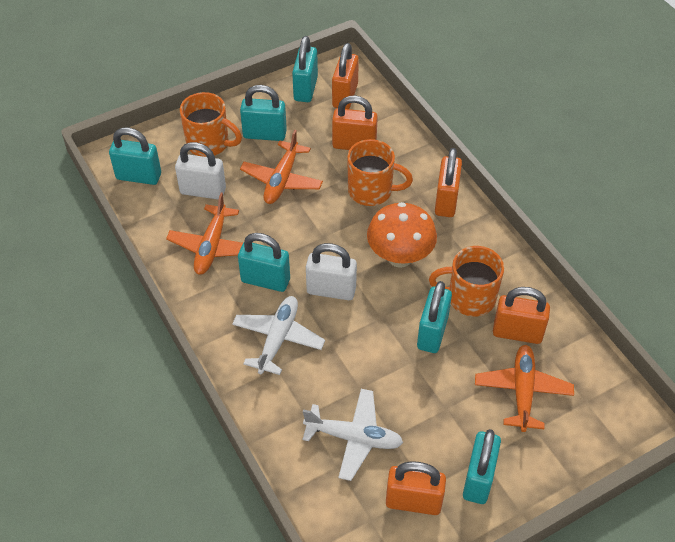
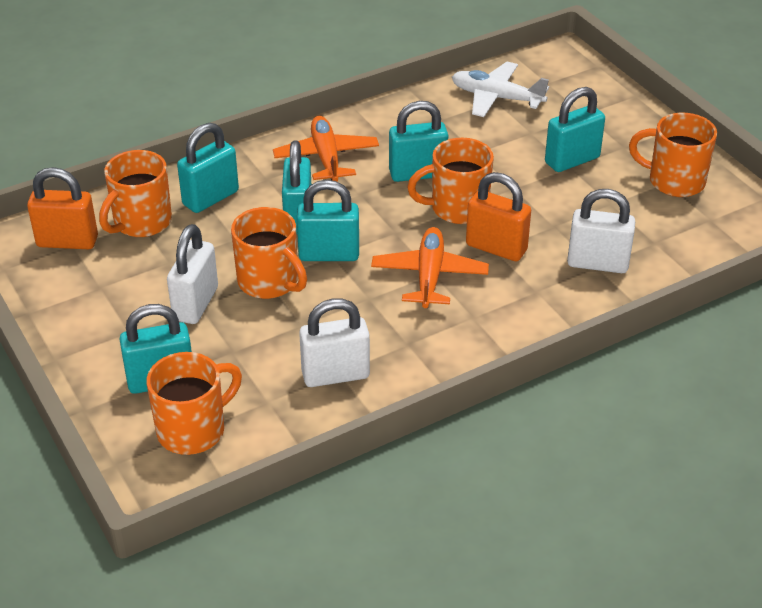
orange mug: 3 -> 5
orange mushroom: 1 -> 0
orange padlock: 5 -> 2
orange plane: 3 -> 2
white padlock: 2 -> 3
white plane: 2 -> 1

